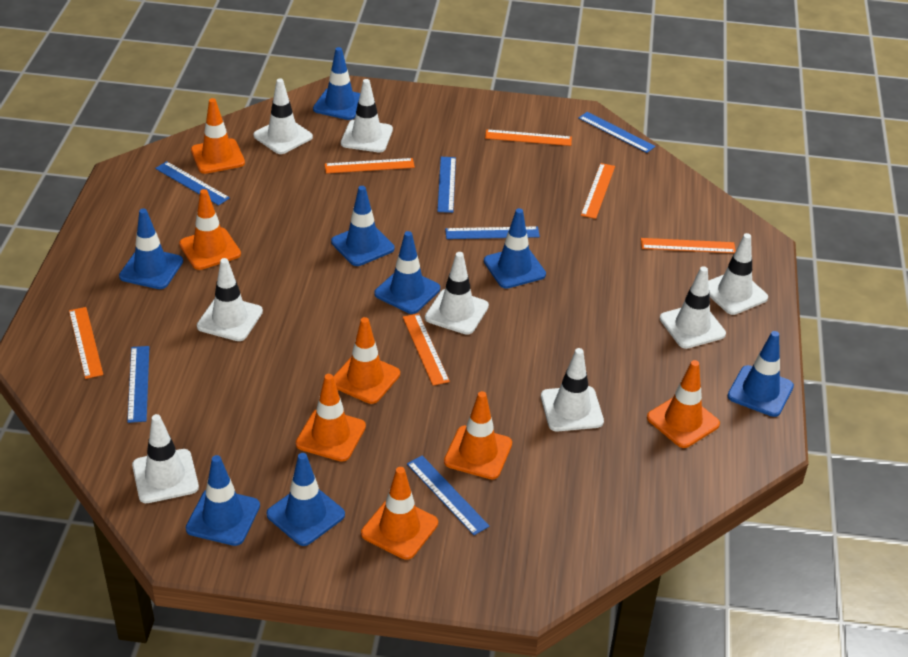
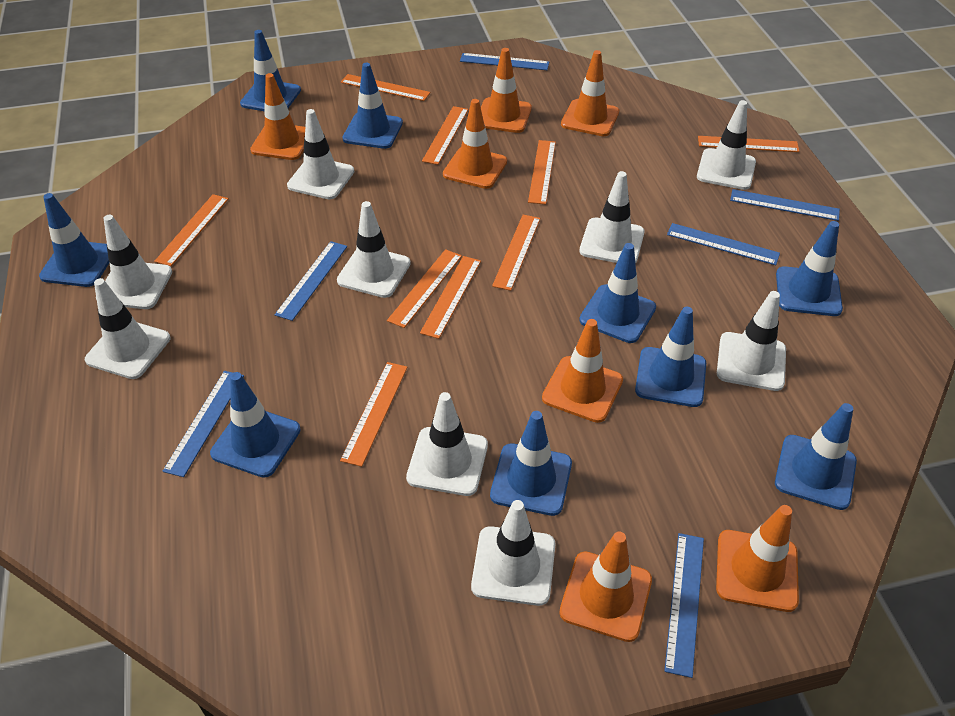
blue traffic cone: 8 -> 9
orange ruler: 6 -> 9
white traffic cone: 8 -> 9

